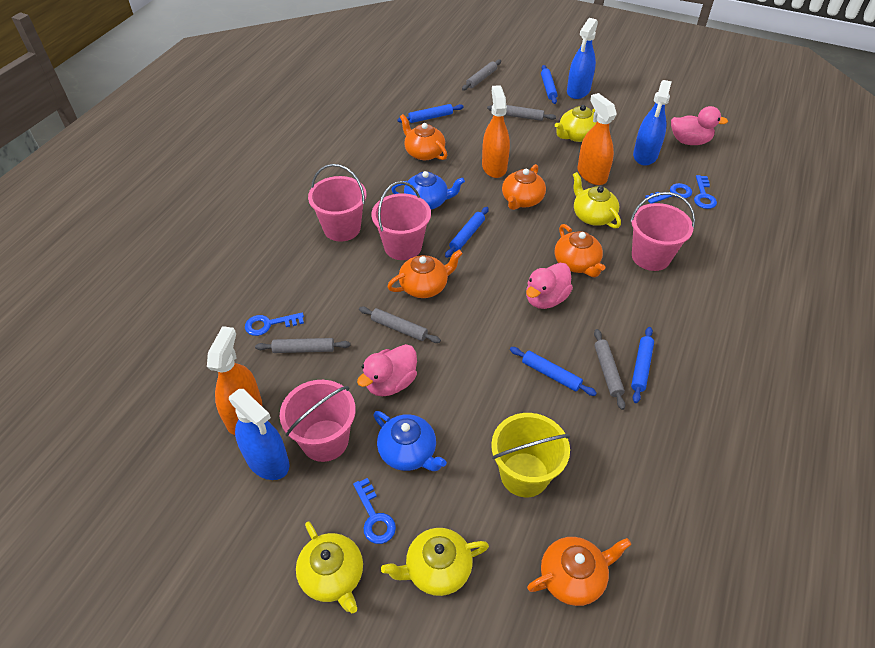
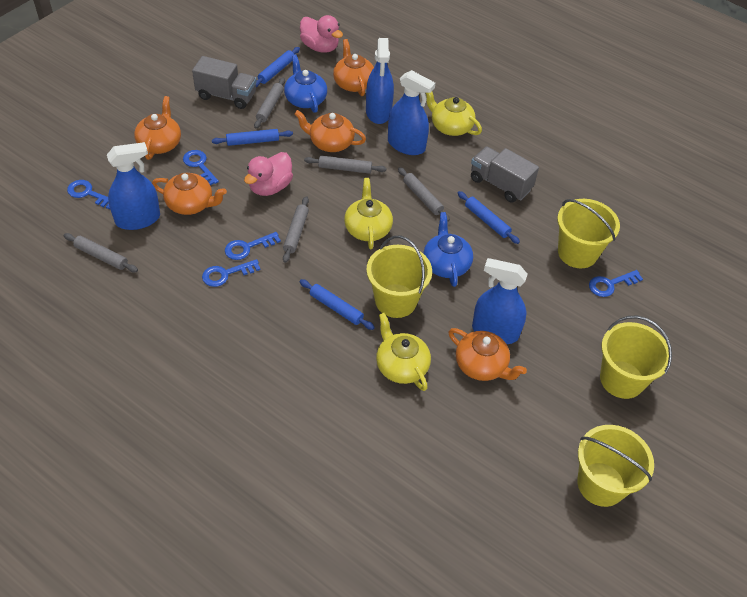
blue key: 4 -> 5
blue rolling pin: 5 -> 4
blue spray bottle: 3 -> 4
grey truck: 0 -> 2
orange spray bottle: 3 -> 0
pink bucket: 4 -> 0
pink duck: 3 -> 2
yellow bucket: 1 -> 4
yellow teapot: 4 -> 3

